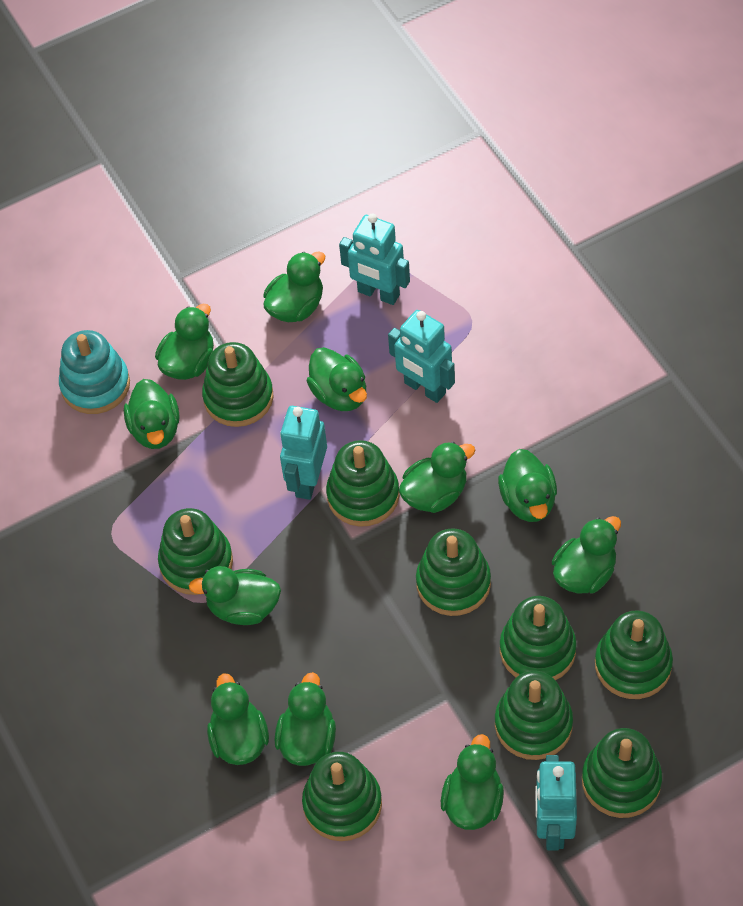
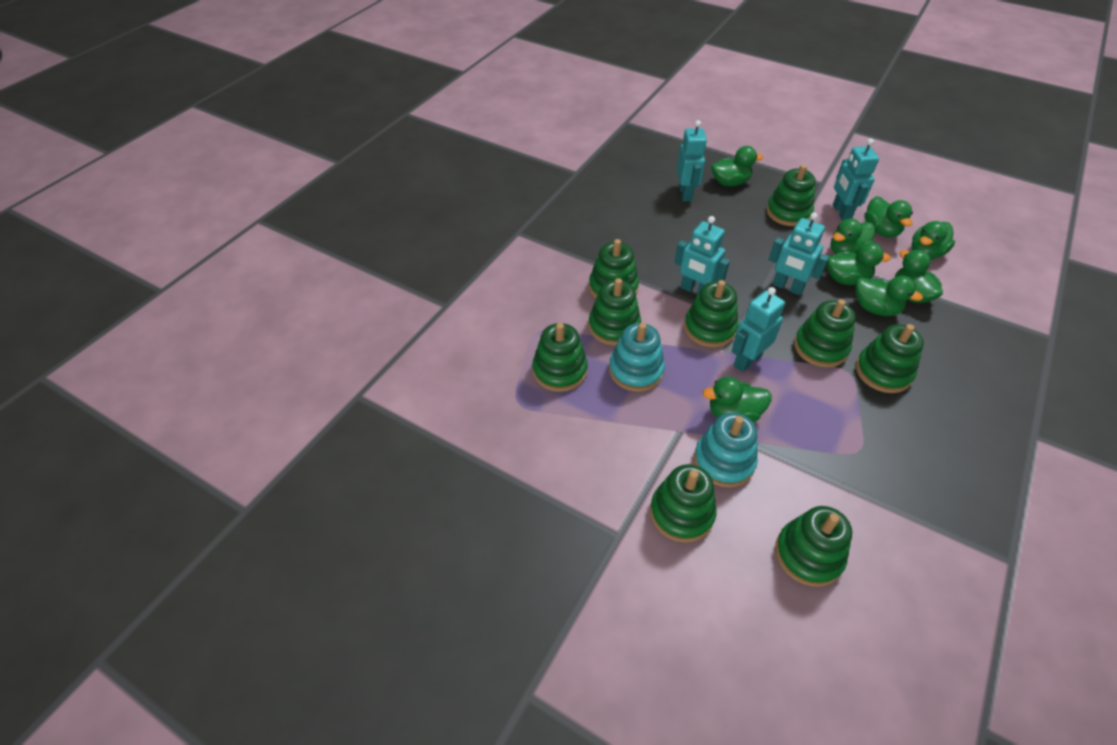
green duck: 11 -> 8
turquoise robot: 4 -> 5
turquoise stacking toy: 1 -> 2

